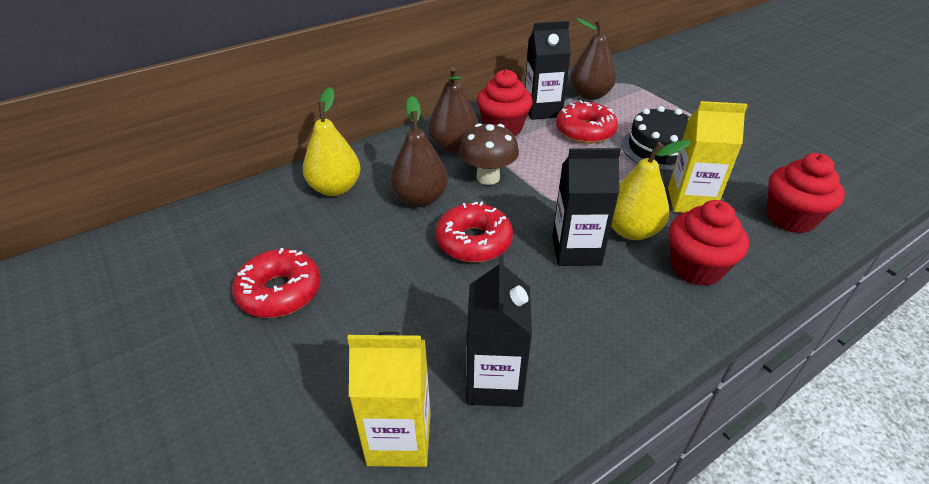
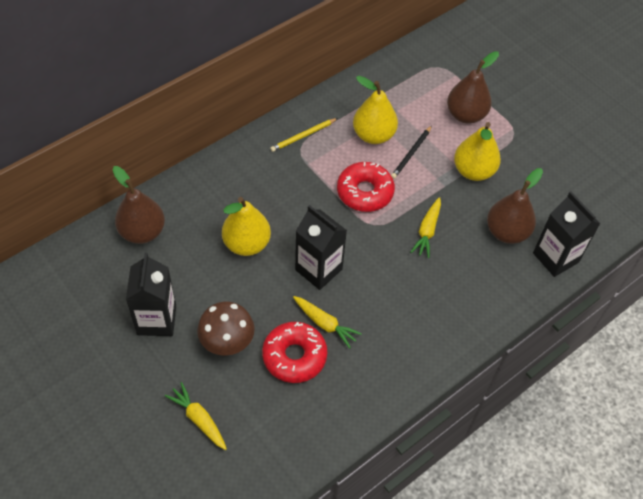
black cake: 1 -> 0
black pencil: 0 -> 1
red cupcake: 3 -> 0
red donut: 3 -> 2
yellow carrot: 0 -> 3
yellow carton: 2 -> 0
yellow pear: 2 -> 3
yellow pencil: 0 -> 1

